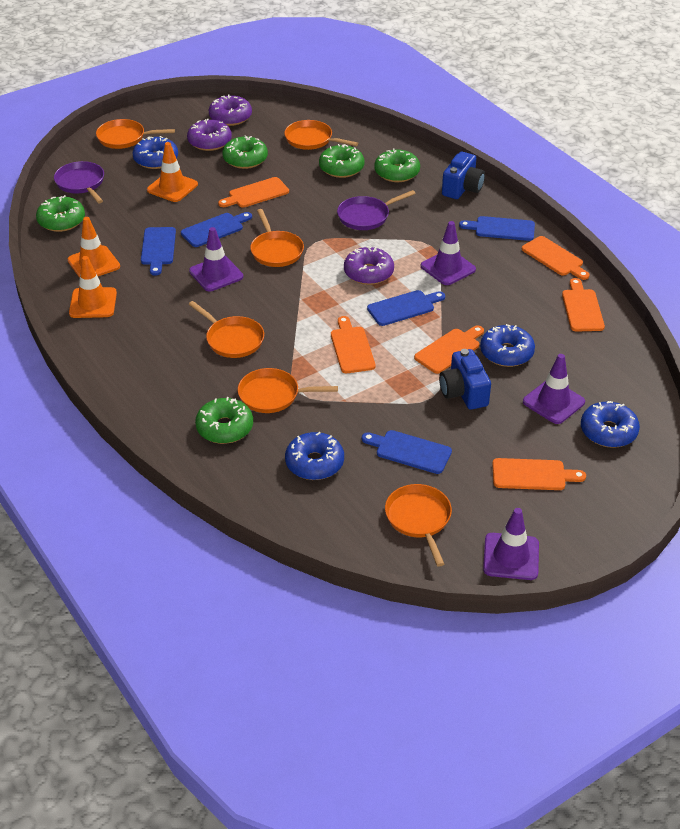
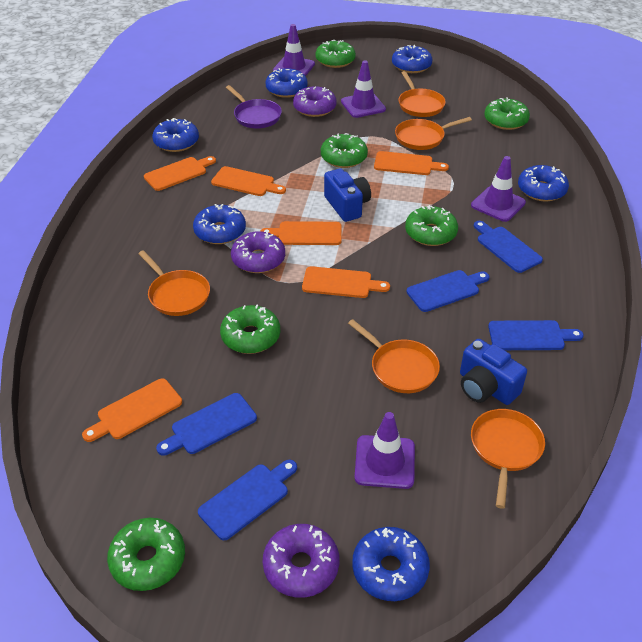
blue donut: 4 -> 6
green donut: 5 -> 6
orange pan: 6 -> 5
orange traffic cone: 3 -> 0
purple pan: 2 -> 1

